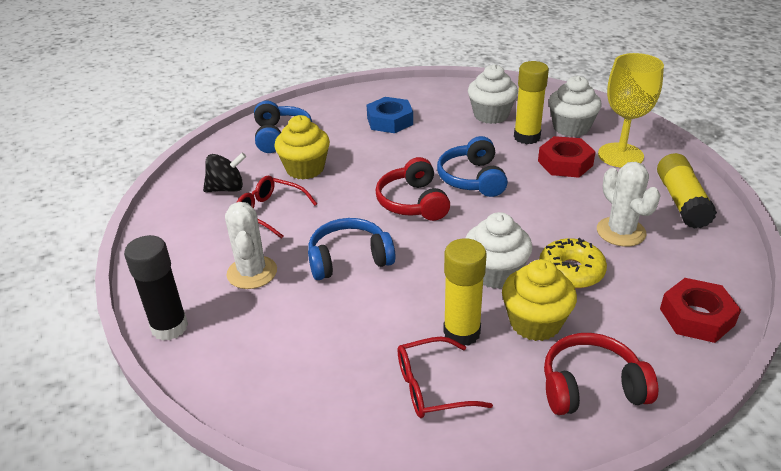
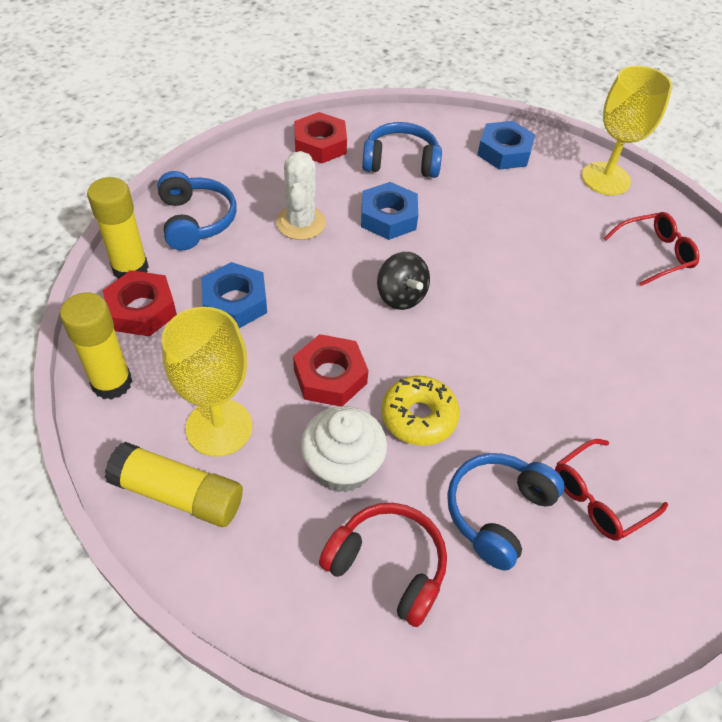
black glue stick: 1 -> 0
blue nut: 1 -> 3
red headphones: 2 -> 1
red nut: 2 -> 3
white cactus: 2 -> 1
white cupcake: 3 -> 1
yellow cupcake: 2 -> 0
yellow goblet: 1 -> 2

